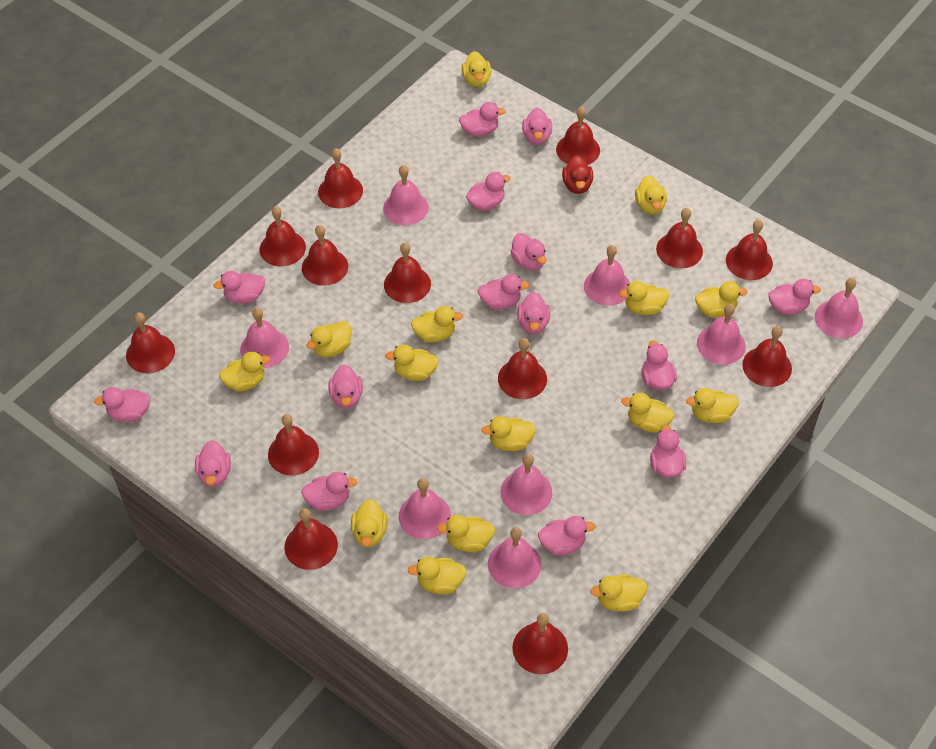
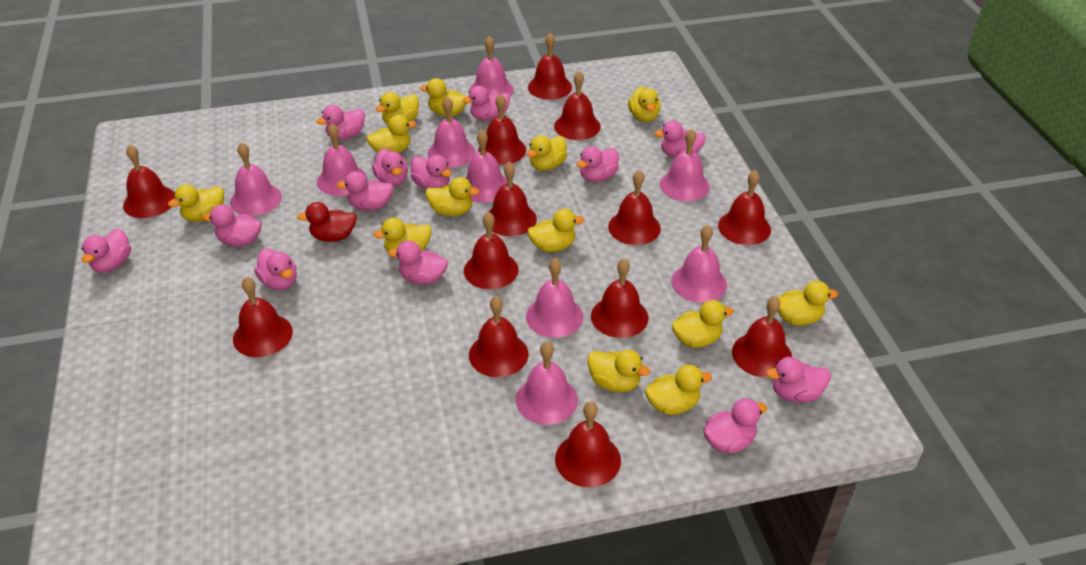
pink bell: 8 -> 9
pink duck: 15 -> 13
yellow duck: 15 -> 13

